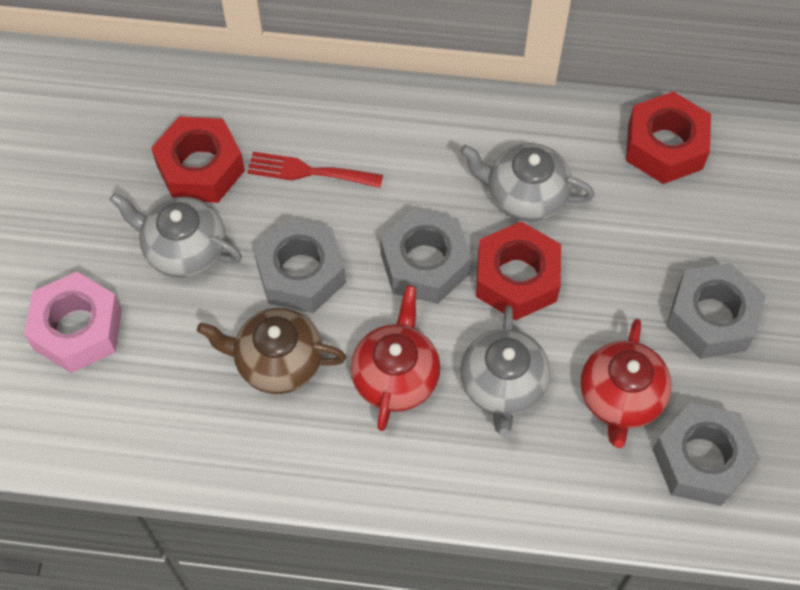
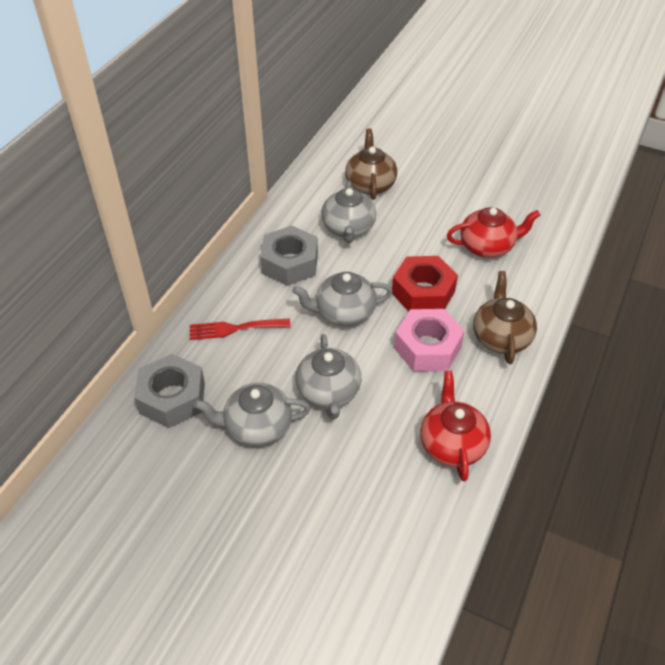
brown teapot: 1 -> 2
grey nut: 4 -> 2
grey teapot: 3 -> 4
red nut: 3 -> 1

